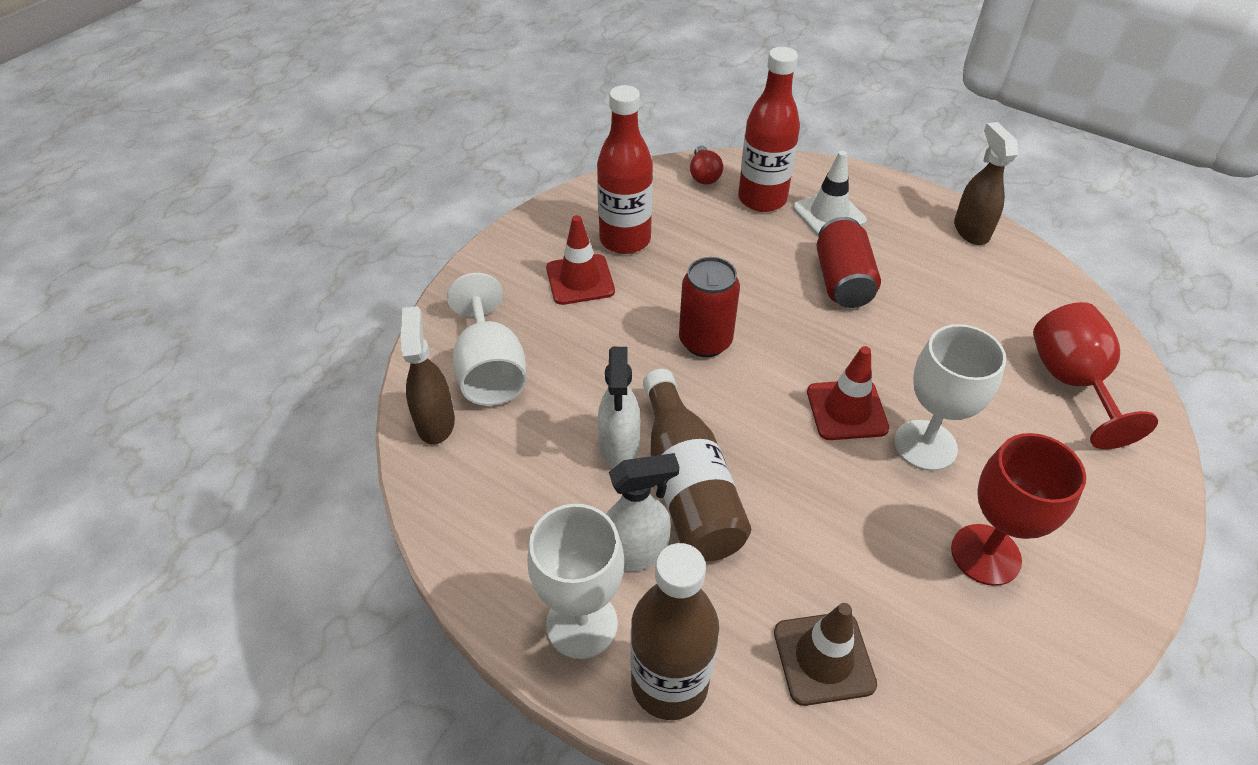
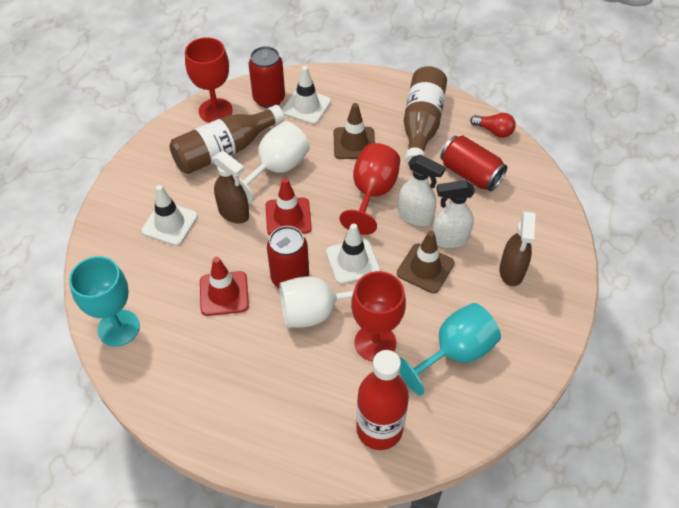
brown traffic cone: 1 -> 2
red bottle: 2 -> 1
red can: 2 -> 3
red goblet: 2 -> 3
turquoise goblet: 0 -> 2
white goblet: 3 -> 2
white traffic cone: 1 -> 3

